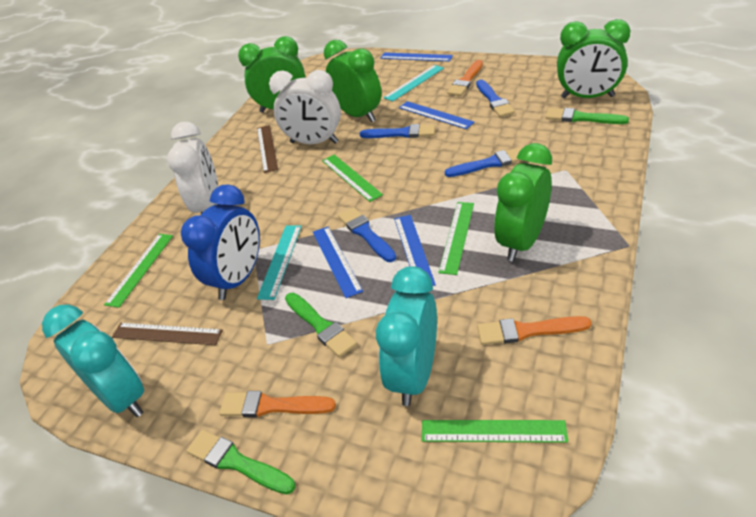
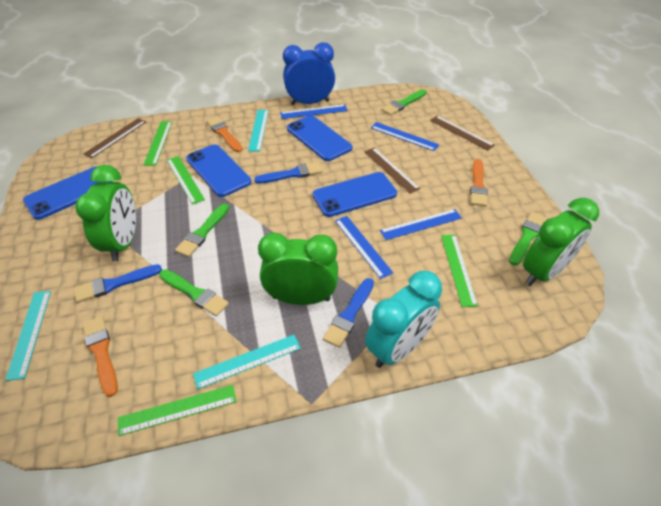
blue brush: 4 -> 3
blue phone: 0 -> 4
brown ruler: 2 -> 3
green brush: 3 -> 4
green clock: 4 -> 3
turquoise clock: 2 -> 1
turquoise ruler: 2 -> 3
white clock: 2 -> 0

